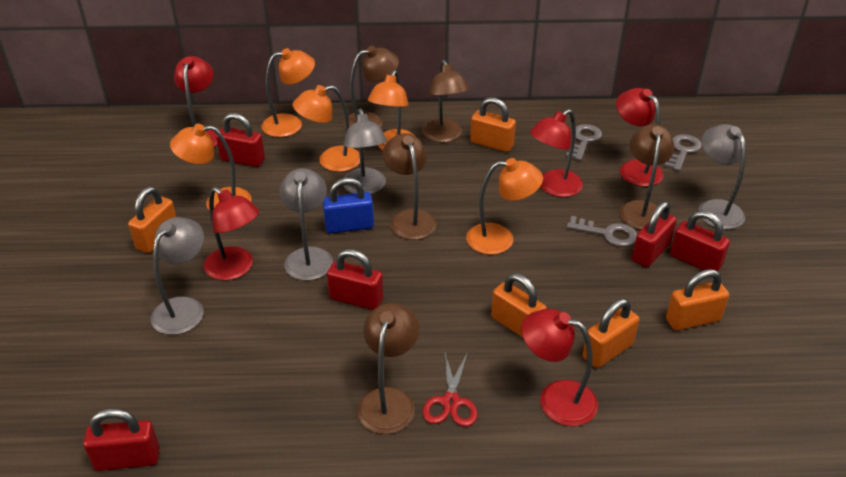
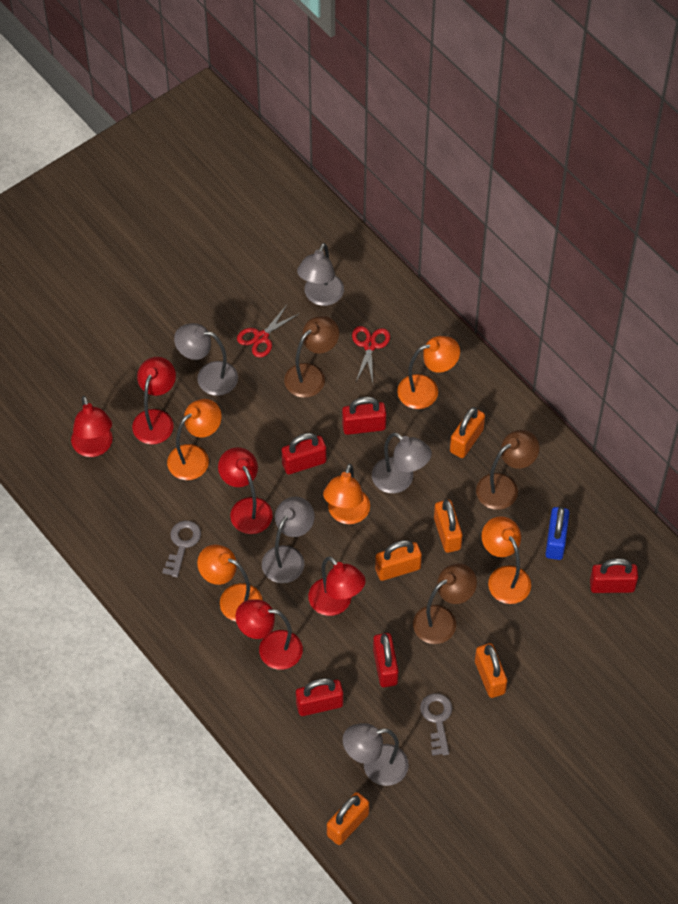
brown lamp: 5 -> 3
grey key: 3 -> 2
grey lamp: 4 -> 5
red scissors: 1 -> 2

